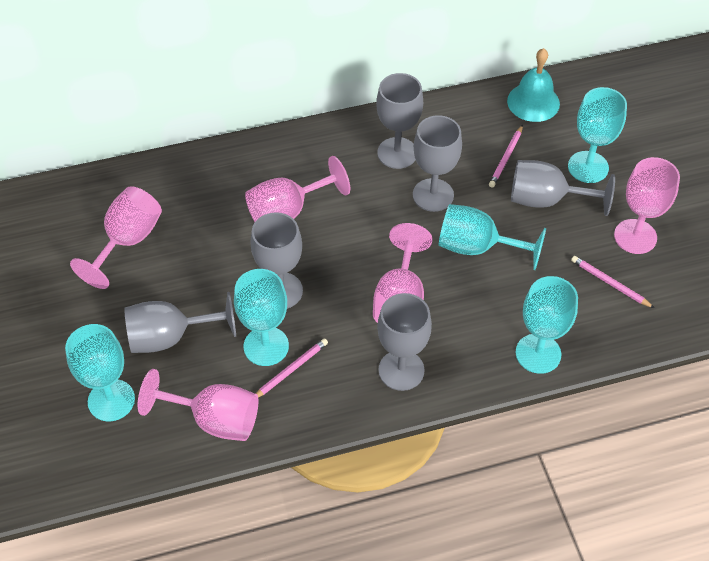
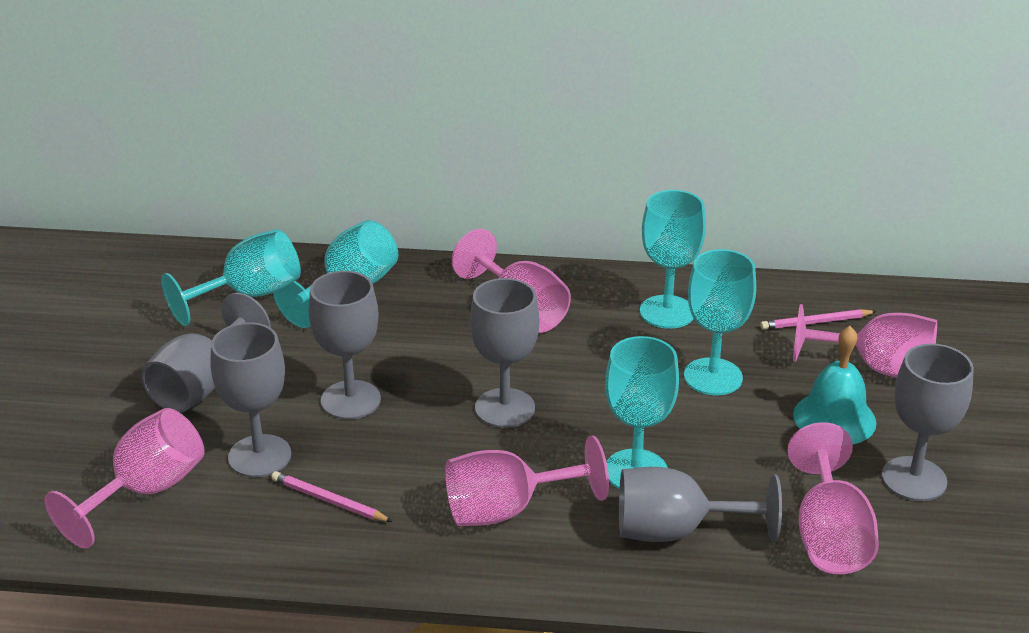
pink pencil: 3 -> 2

